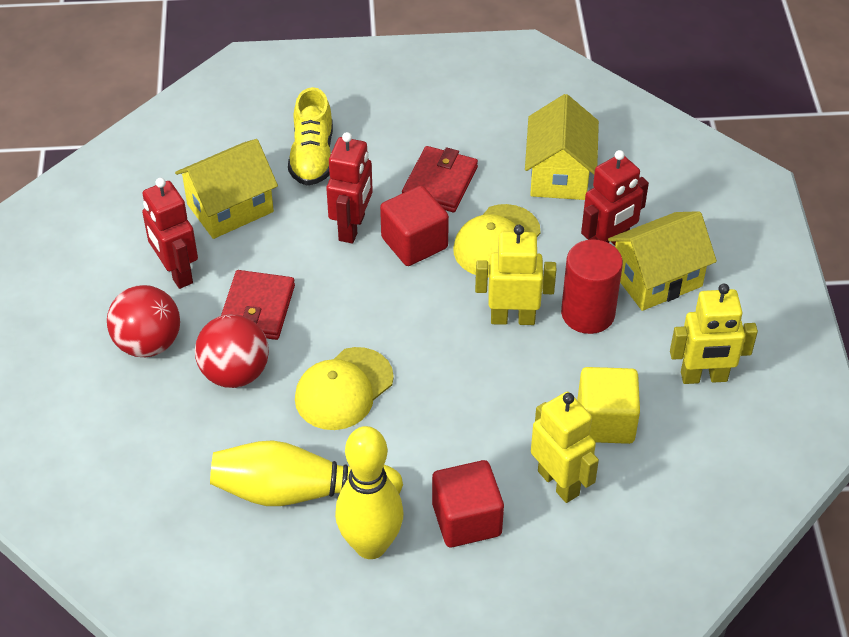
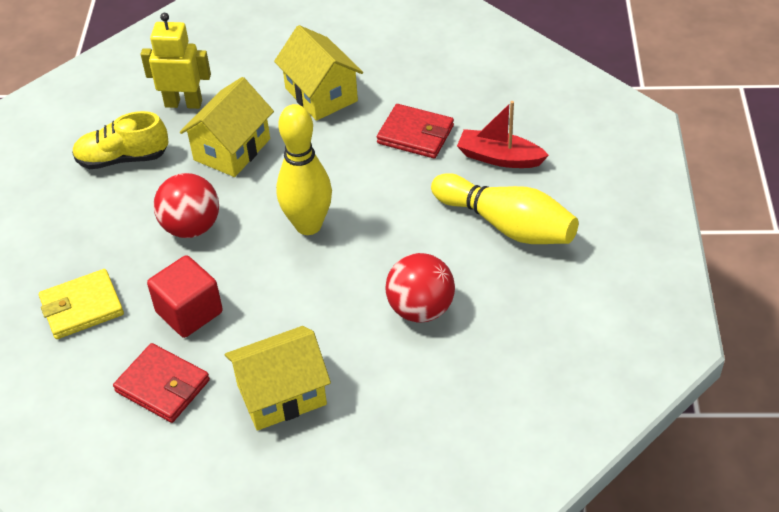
red boat: 0 -> 1
red cube: 2 -> 1
red cylinder: 1 -> 0
red robot: 3 -> 0
yellow cap: 2 -> 0
yellow cube: 1 -> 0
yellow robot: 3 -> 1
yellow wallet: 0 -> 1

